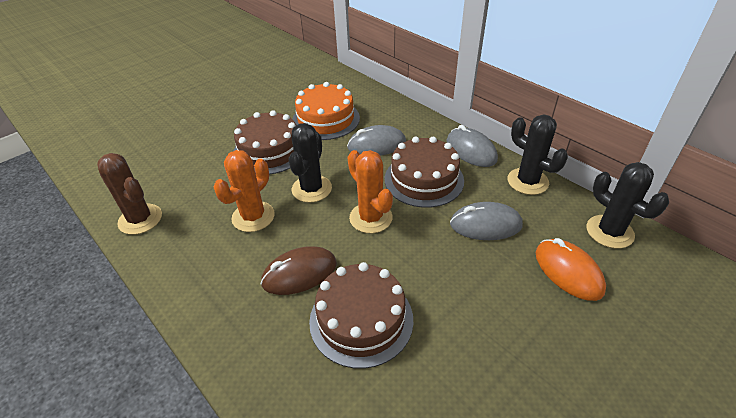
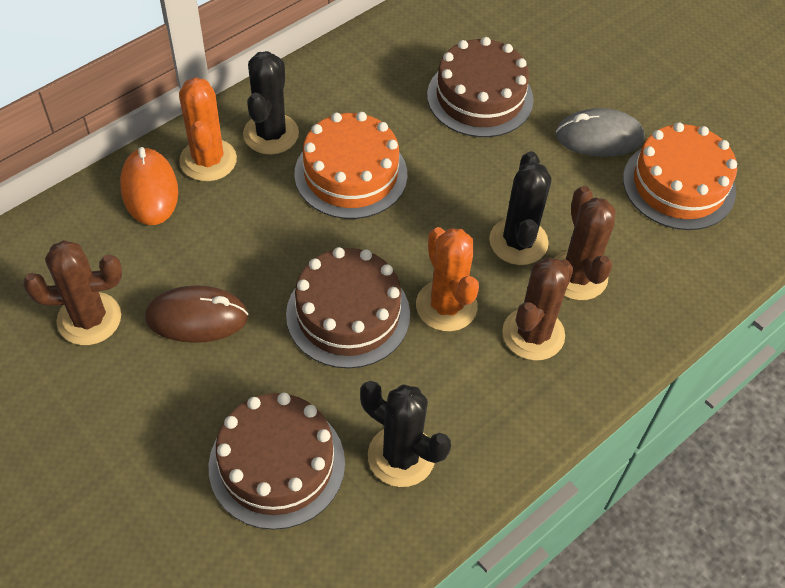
brown cactus: 1 -> 3
grey mouse: 3 -> 1
orange cake: 1 -> 2

